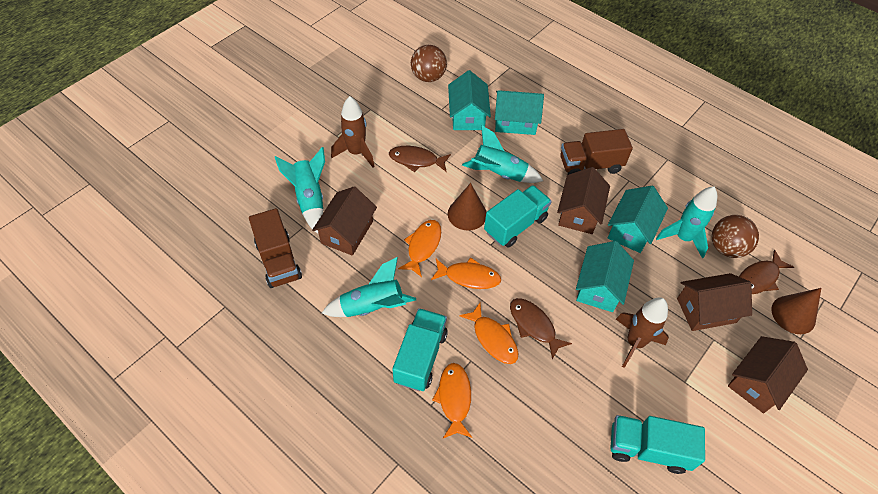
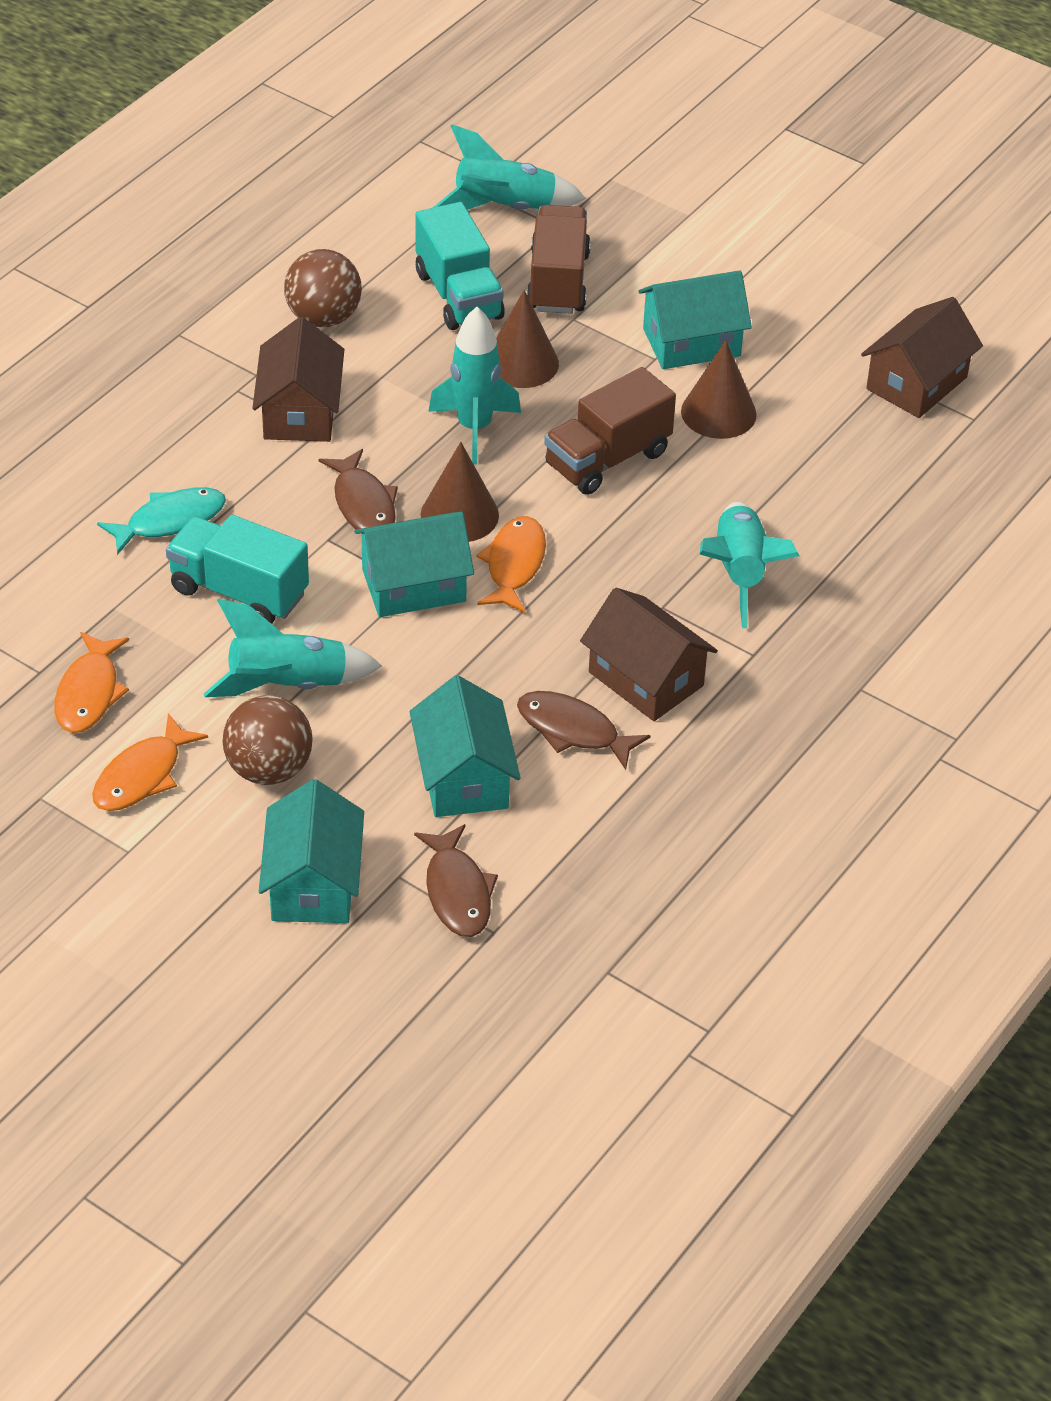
brown cone: 2 -> 3
brown house: 4 -> 3
brown rocket: 2 -> 0
orange fish: 4 -> 3
turquoise fish: 0 -> 1
turquoise truck: 3 -> 2

